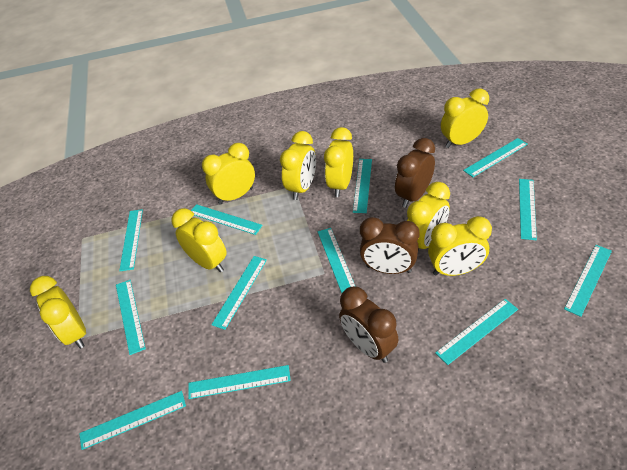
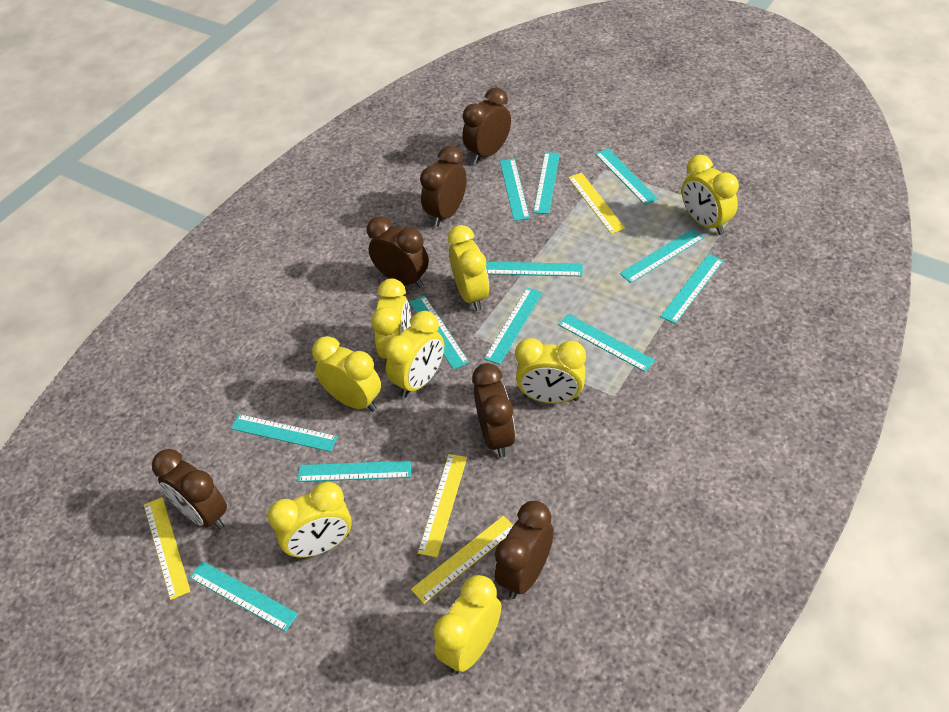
brown clock: 3 -> 6
yellow ruler: 0 -> 4

